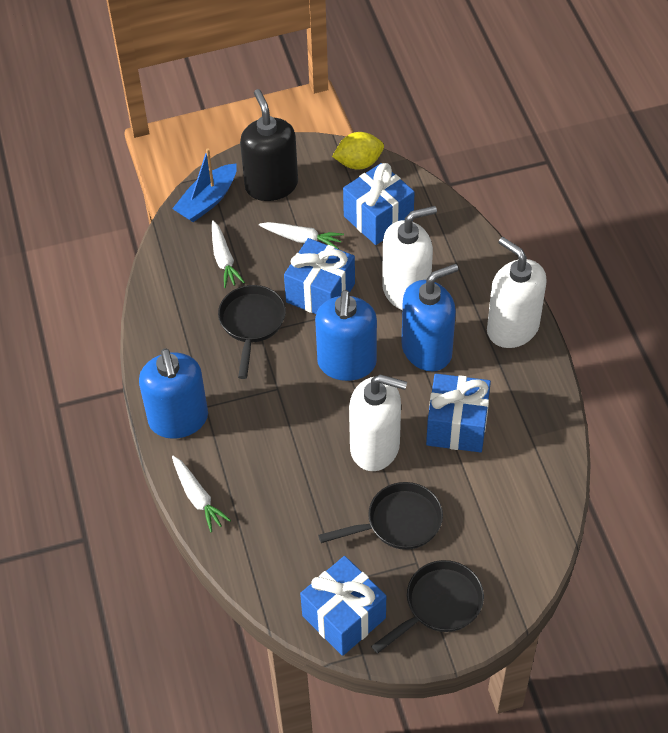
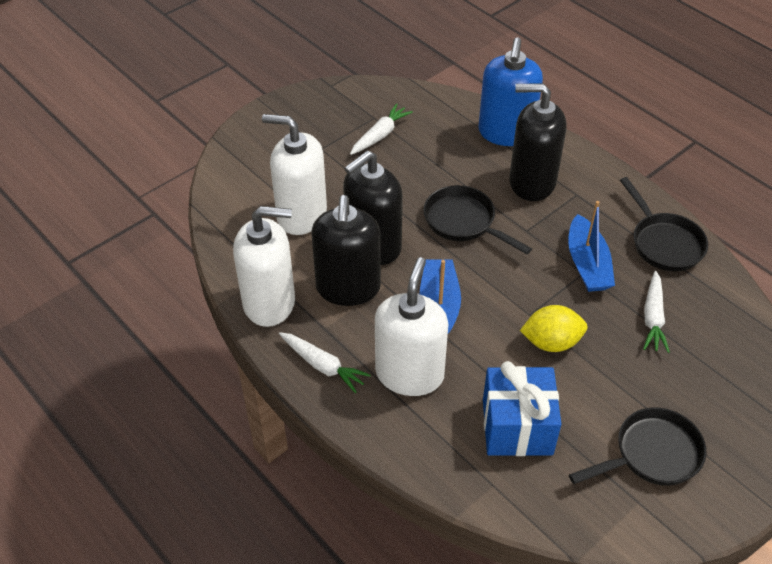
black soap dispenser: 1 -> 3
blue boat: 1 -> 2
blue gift: 4 -> 1
blue soap dispenser: 3 -> 1

